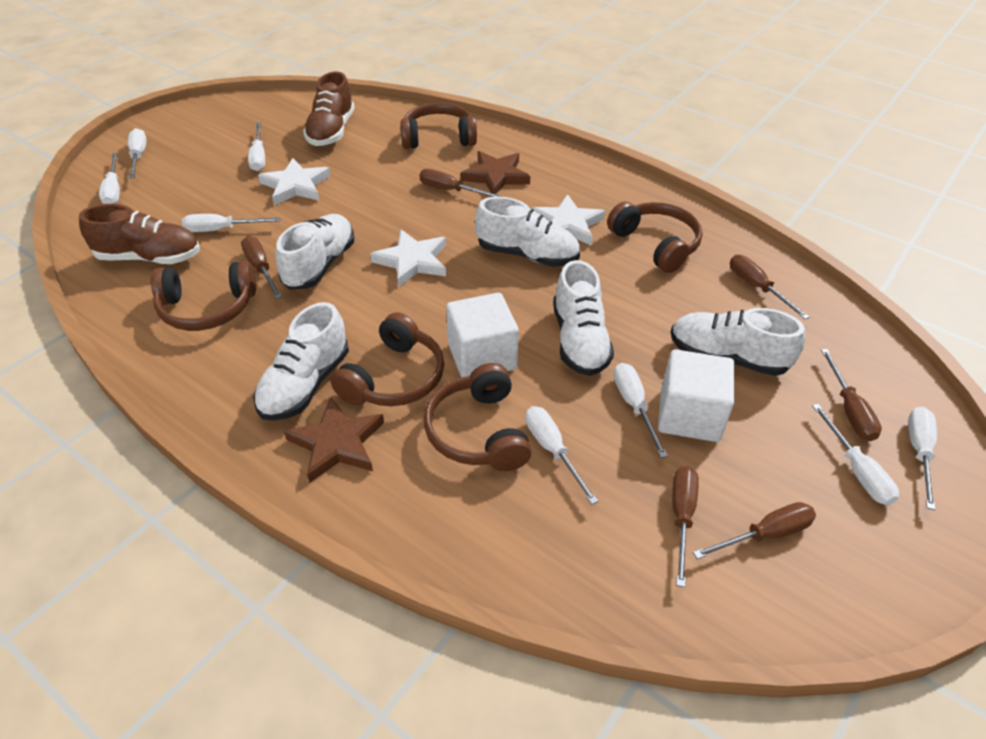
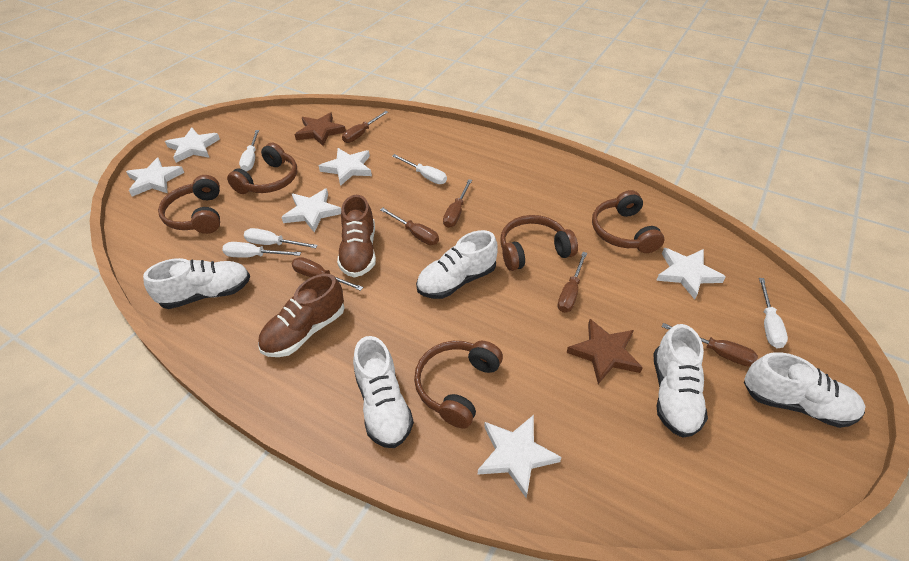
white cube: 2 -> 0
white screwdriver: 8 -> 5
white star: 3 -> 6

